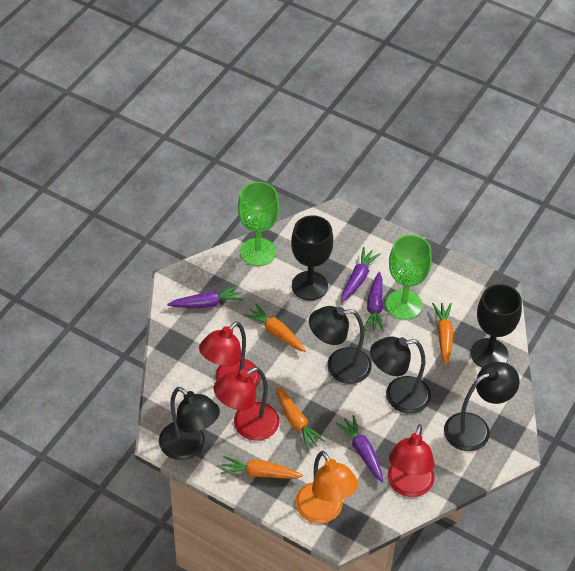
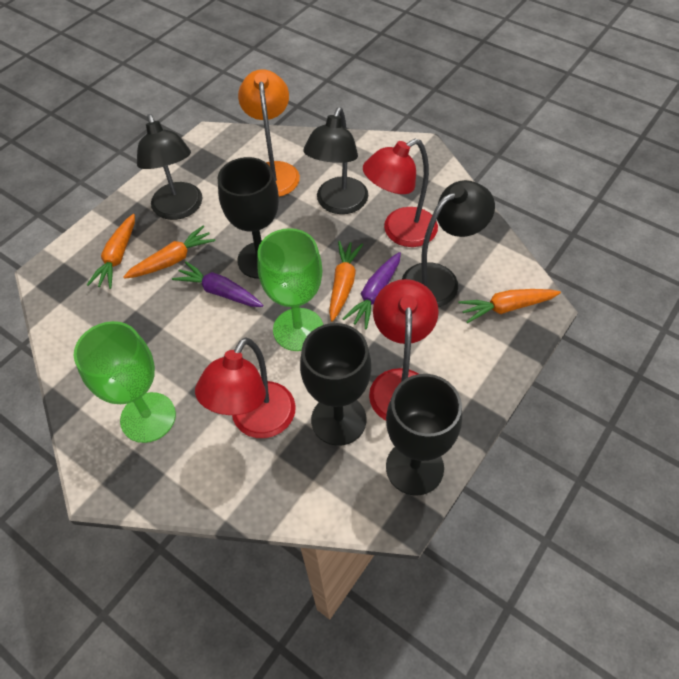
black goblet: 2 -> 3
black lamp: 4 -> 3
purple carrot: 4 -> 2

